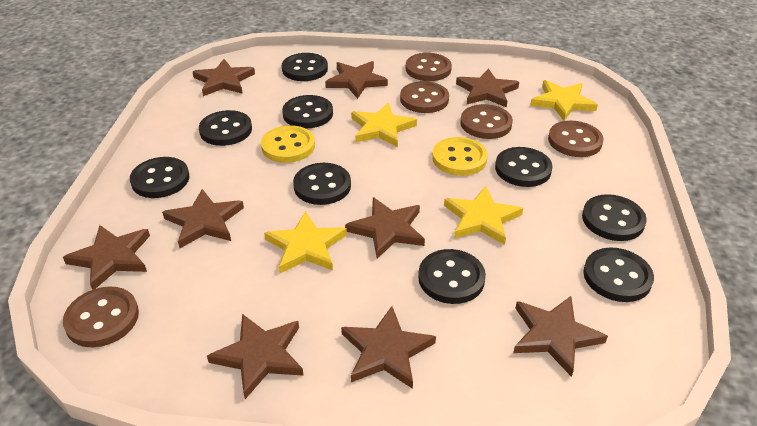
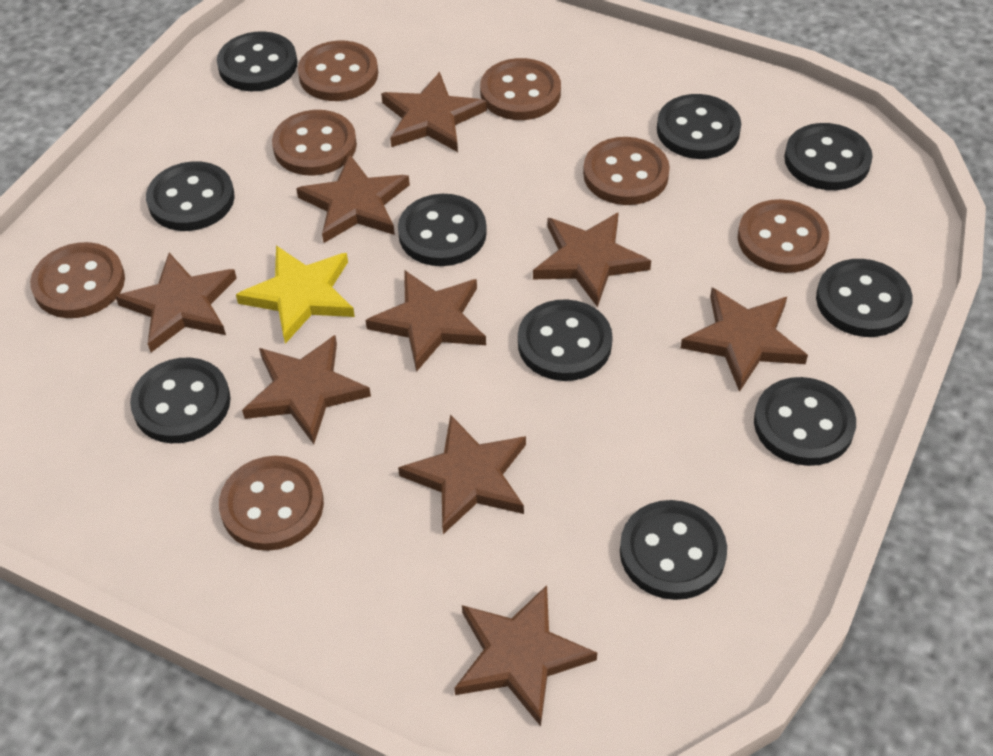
black button: 9 -> 10
brown button: 5 -> 7
yellow button: 2 -> 0
yellow star: 4 -> 1

